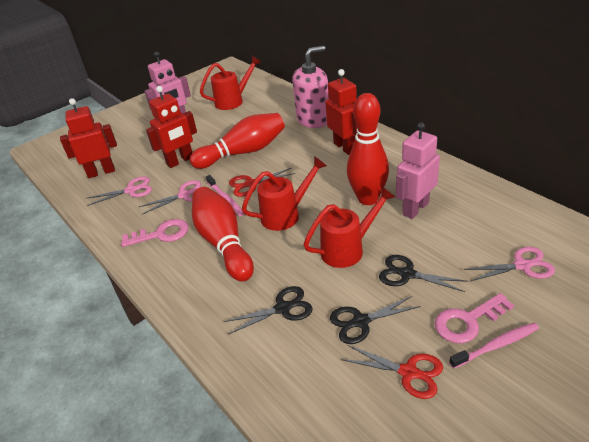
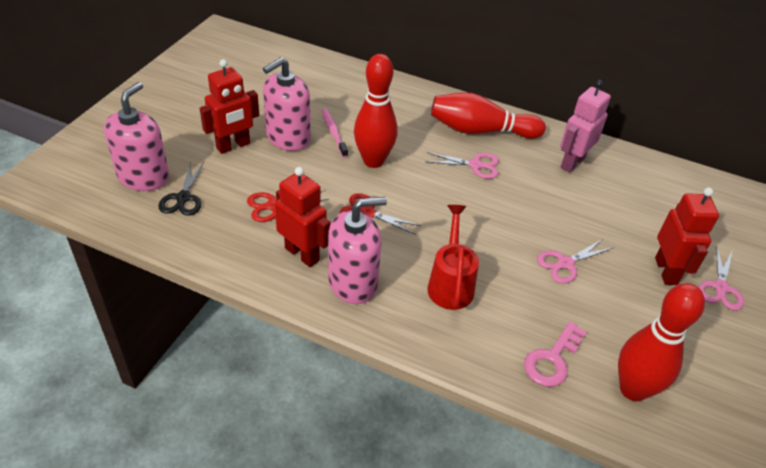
black scissors: 3 -> 1
pink key: 2 -> 1
pink robot: 2 -> 1
pink soap dispenser: 1 -> 3
pink toothbrush: 2 -> 1
red watering can: 3 -> 1

